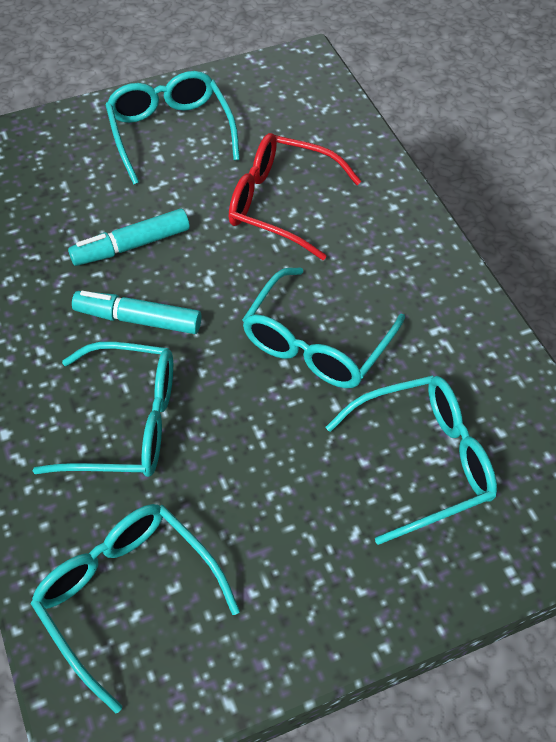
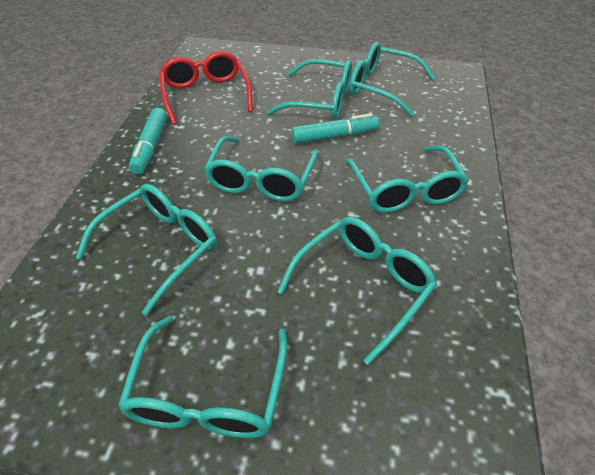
turquoise glasses: 5 -> 7

